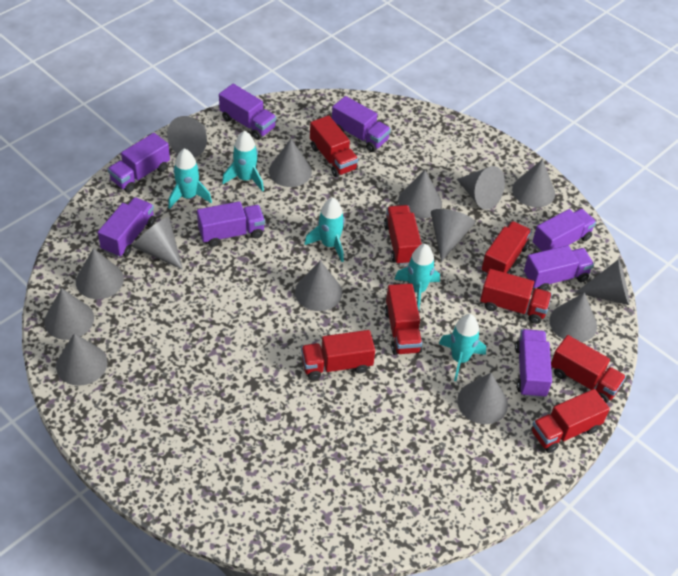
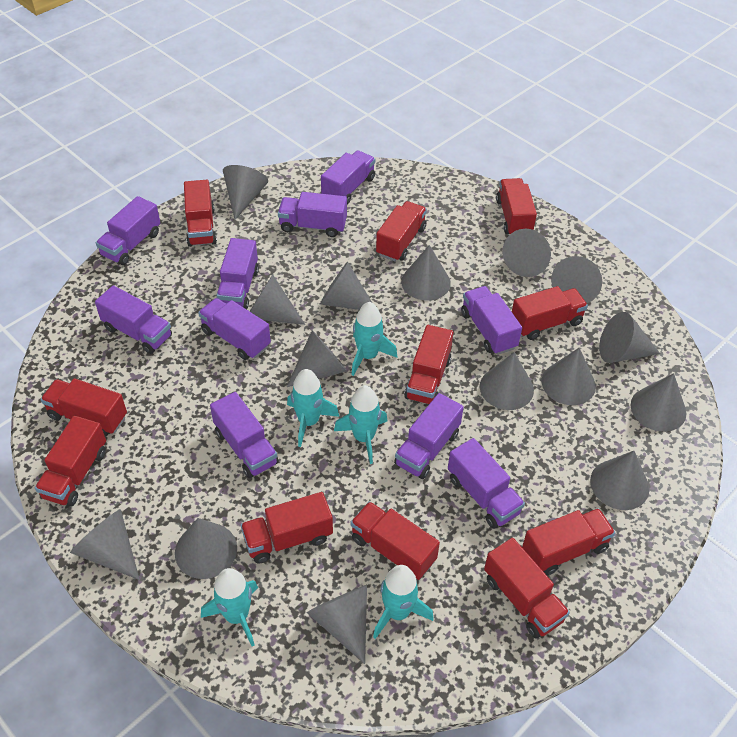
grey cone: 14 -> 15
purple truck: 8 -> 10
red truck: 8 -> 11

